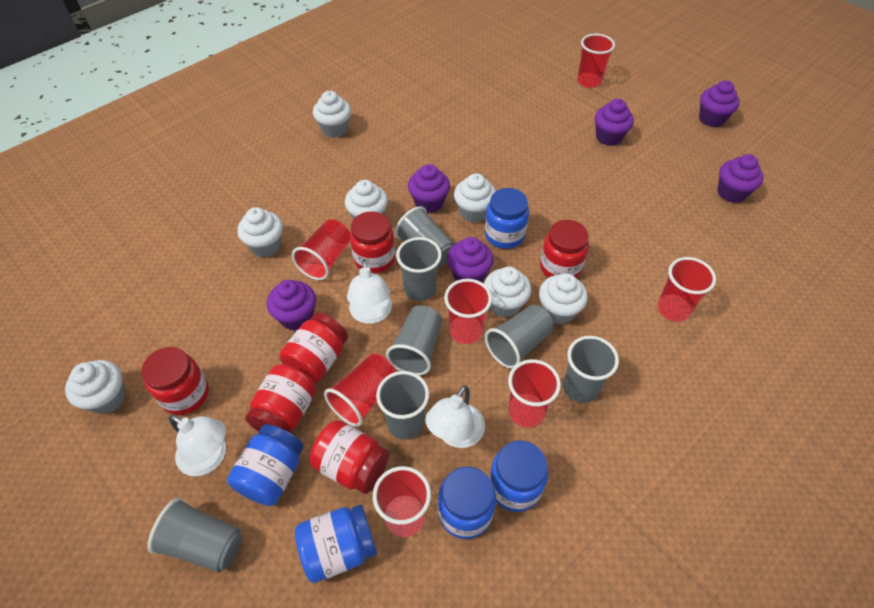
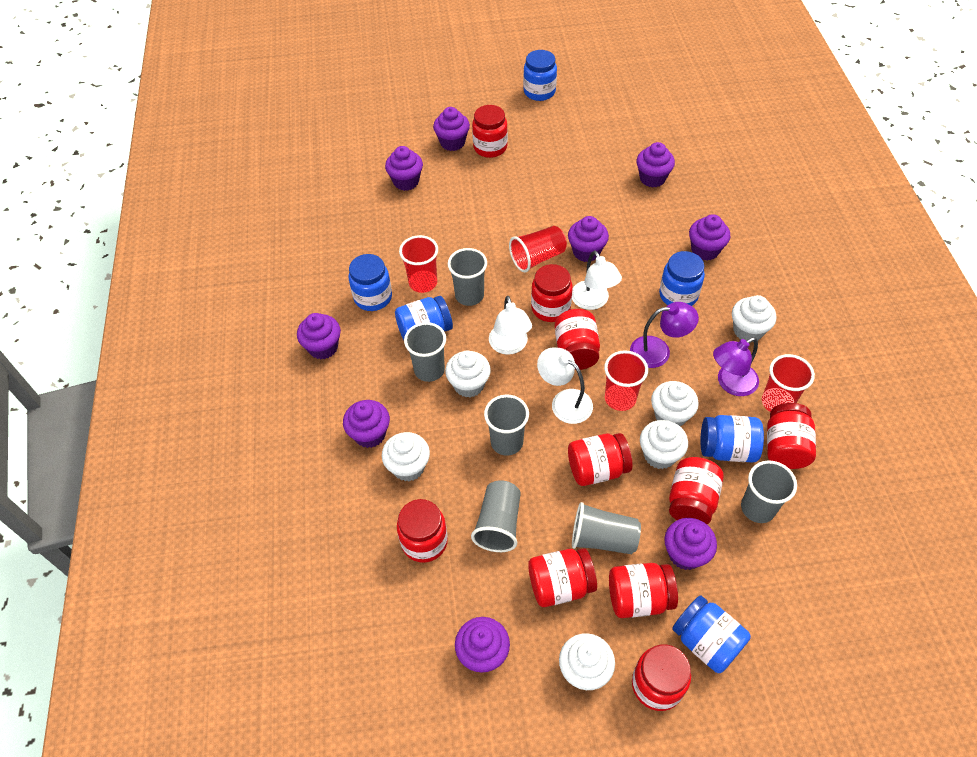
blue jar: 5 -> 6
grey cup: 7 -> 6
purple cupcake: 6 -> 9
purple lamp: 0 -> 2
red cup: 7 -> 4
red jar: 6 -> 10
white cupcake: 7 -> 6

